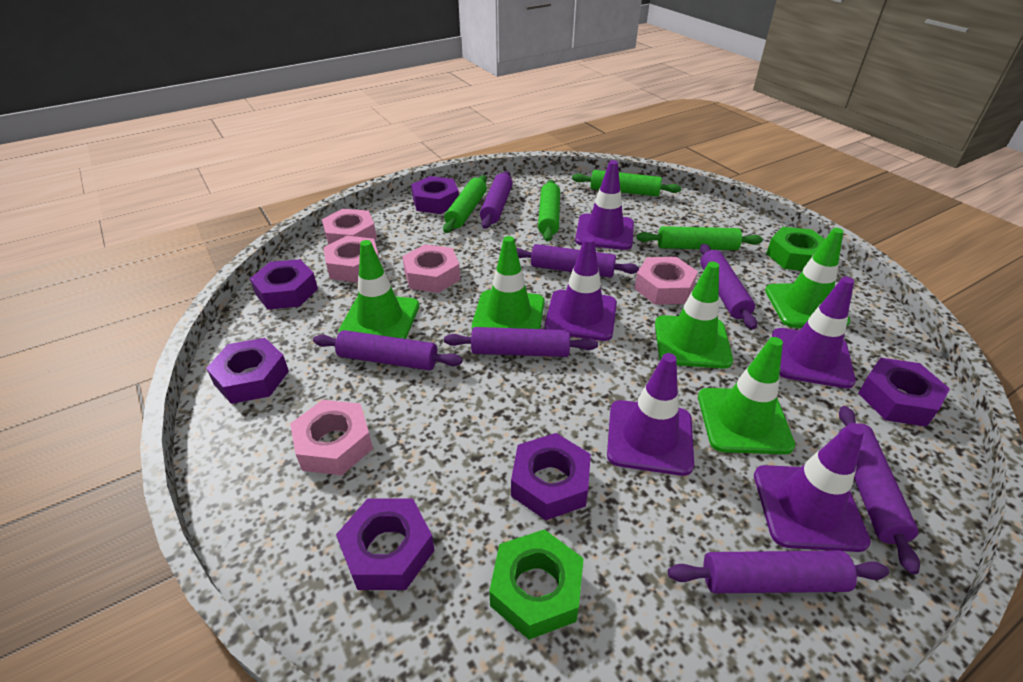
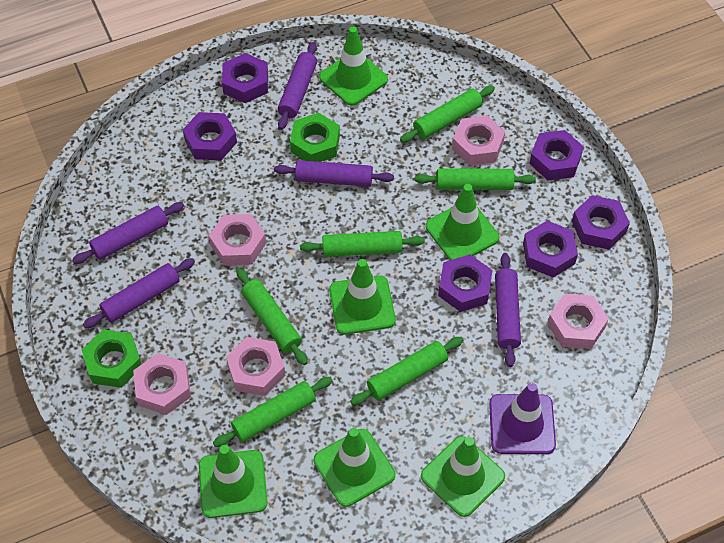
green rolling pin: 4 -> 6
green traffic cone: 5 -> 6
purple rolling pin: 7 -> 5
purple traffic cone: 5 -> 1

